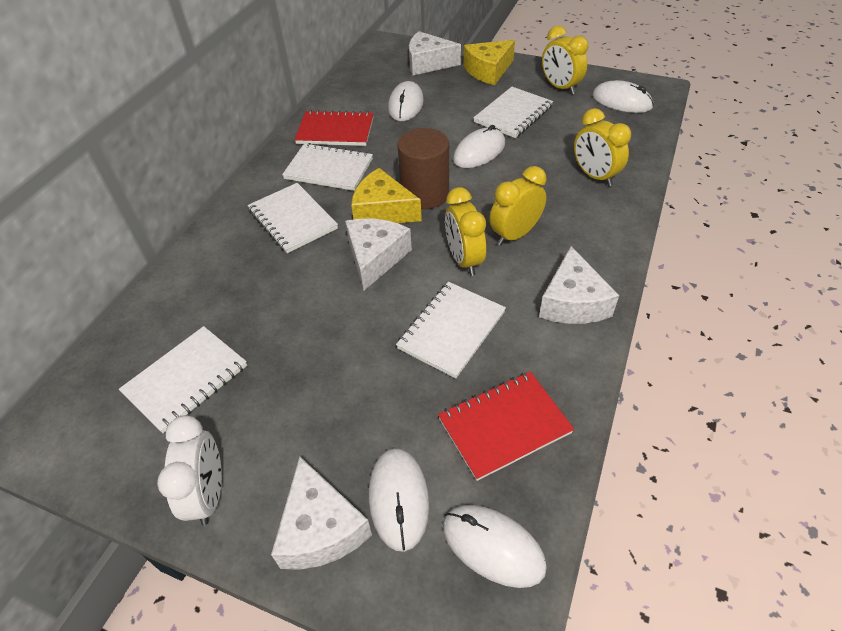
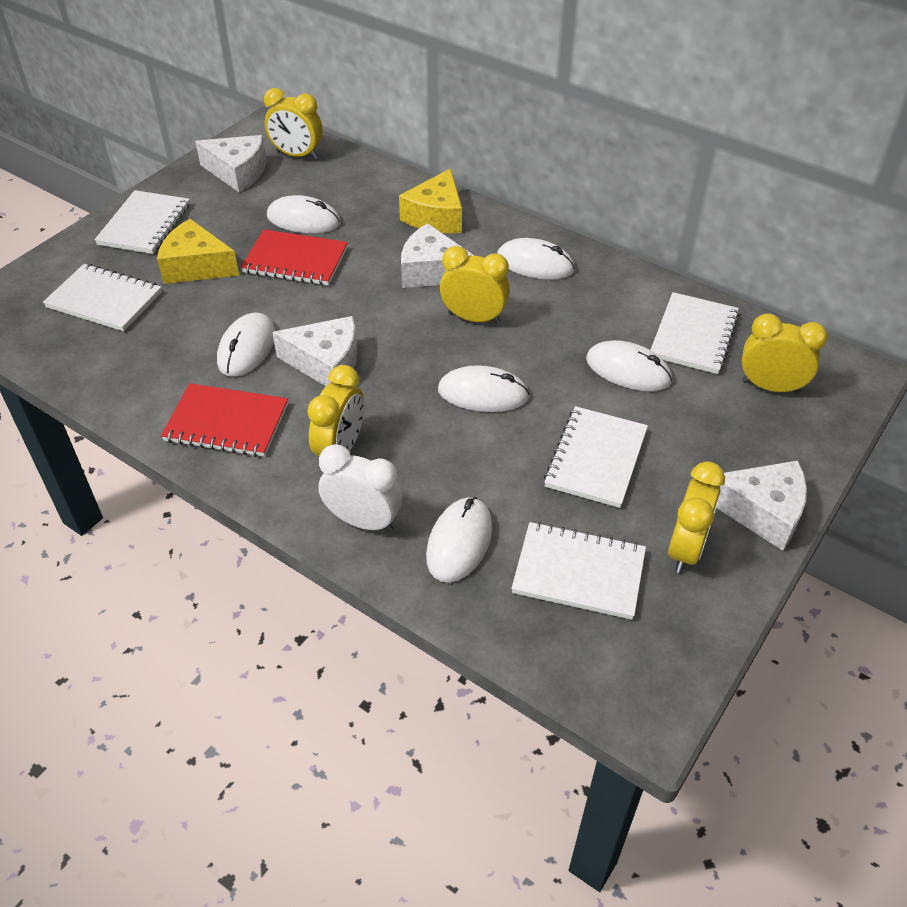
brown cylinder: 1 -> 0
white mouse: 5 -> 6
yellow clock: 4 -> 5

